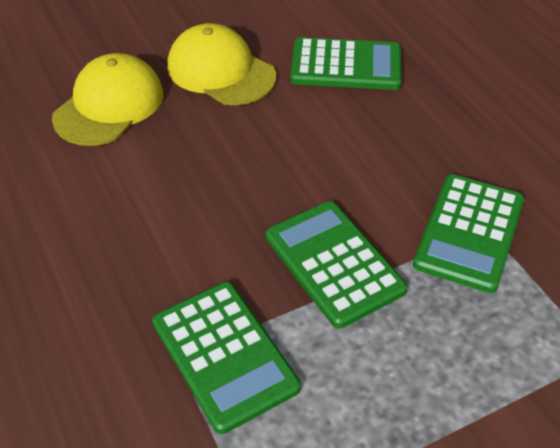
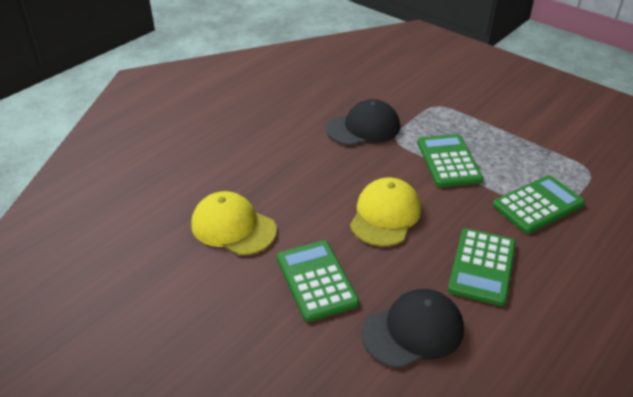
black cap: 0 -> 2

